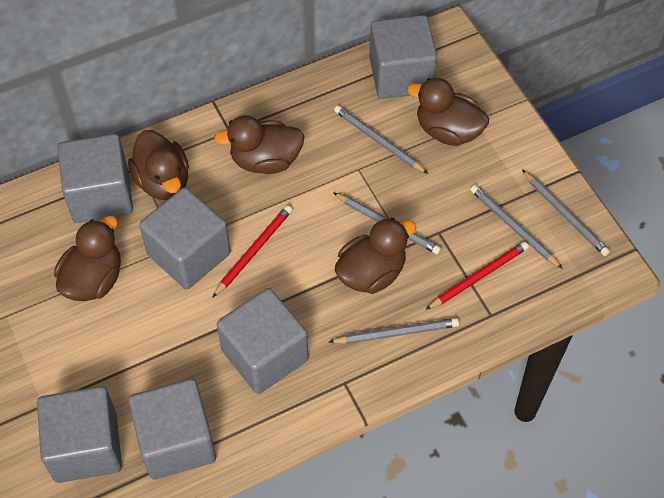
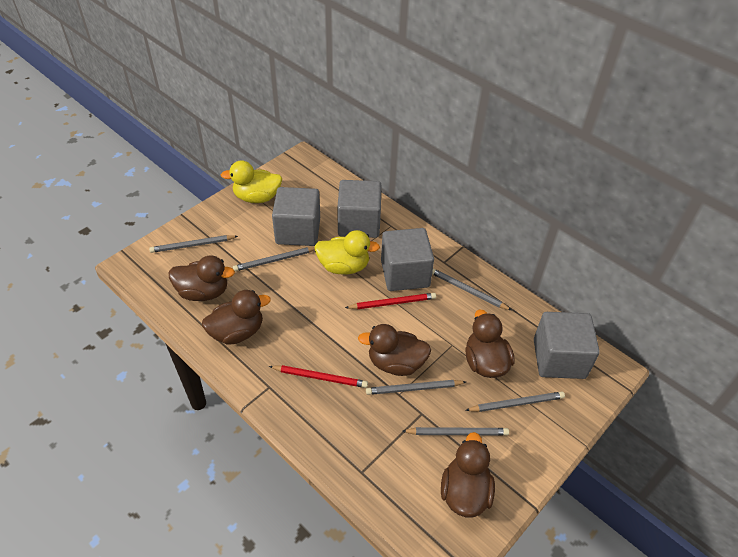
grey cube: 6 -> 4
grey pencil: 5 -> 6
yellow duck: 0 -> 2

